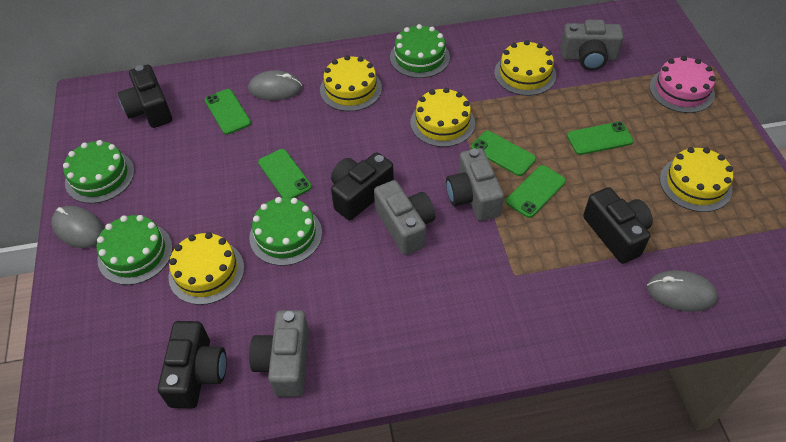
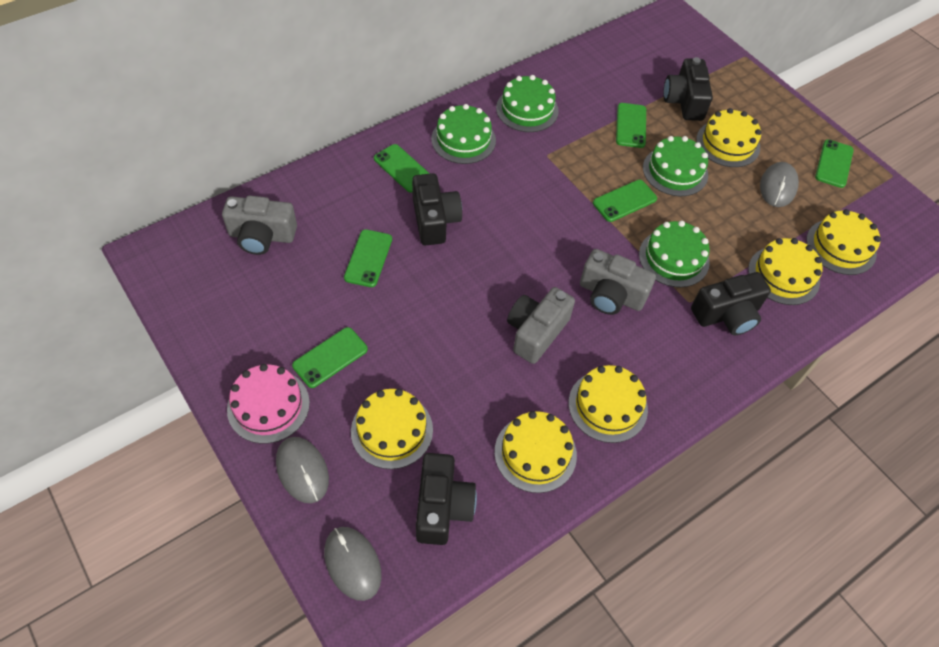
green phone: 5 -> 6
grey camera: 4 -> 3
yellow cake: 5 -> 6

